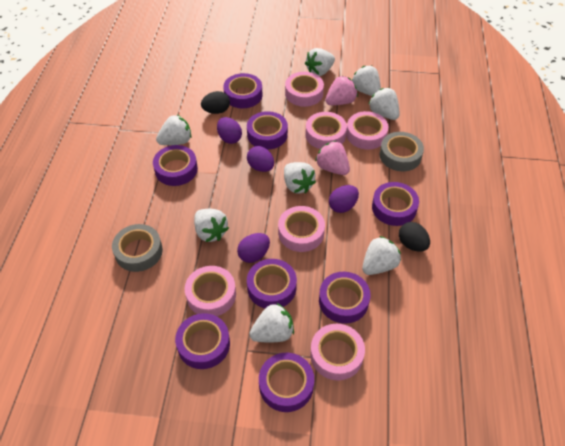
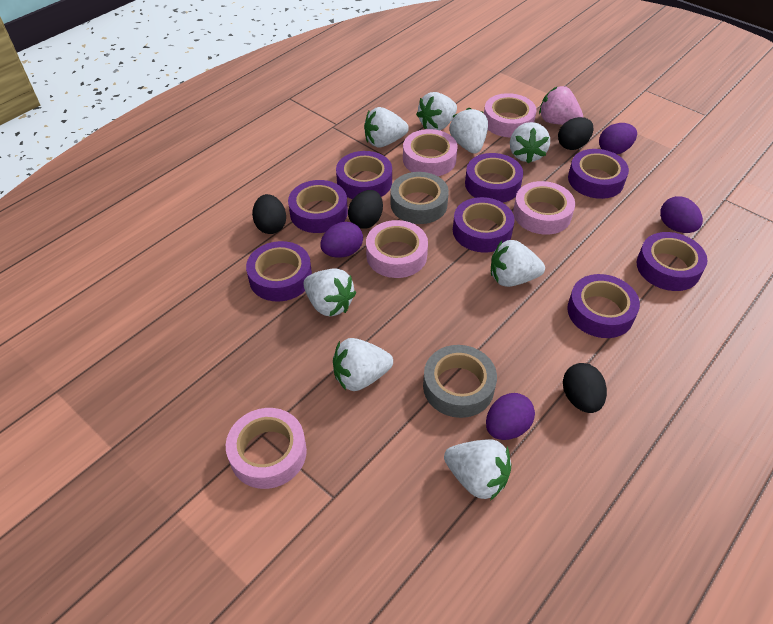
black egg: 2 -> 4
pink strawberry: 2 -> 1
pink tape: 6 -> 5

